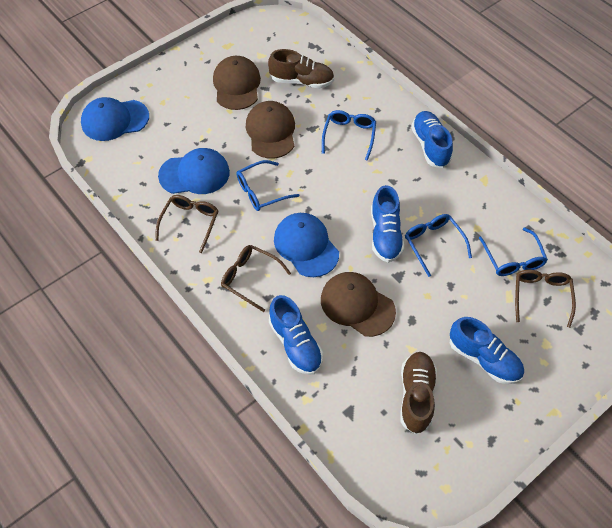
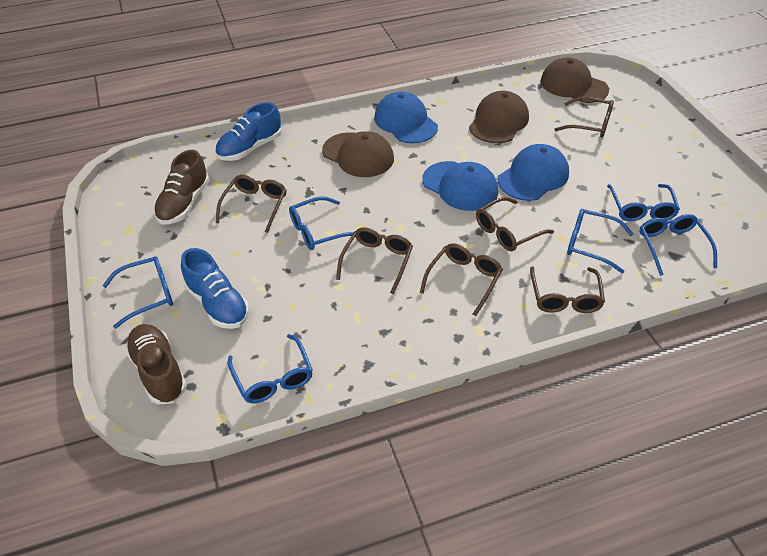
blue glasses: 4 -> 6
blue shoe: 4 -> 2
brown glasses: 3 -> 6

